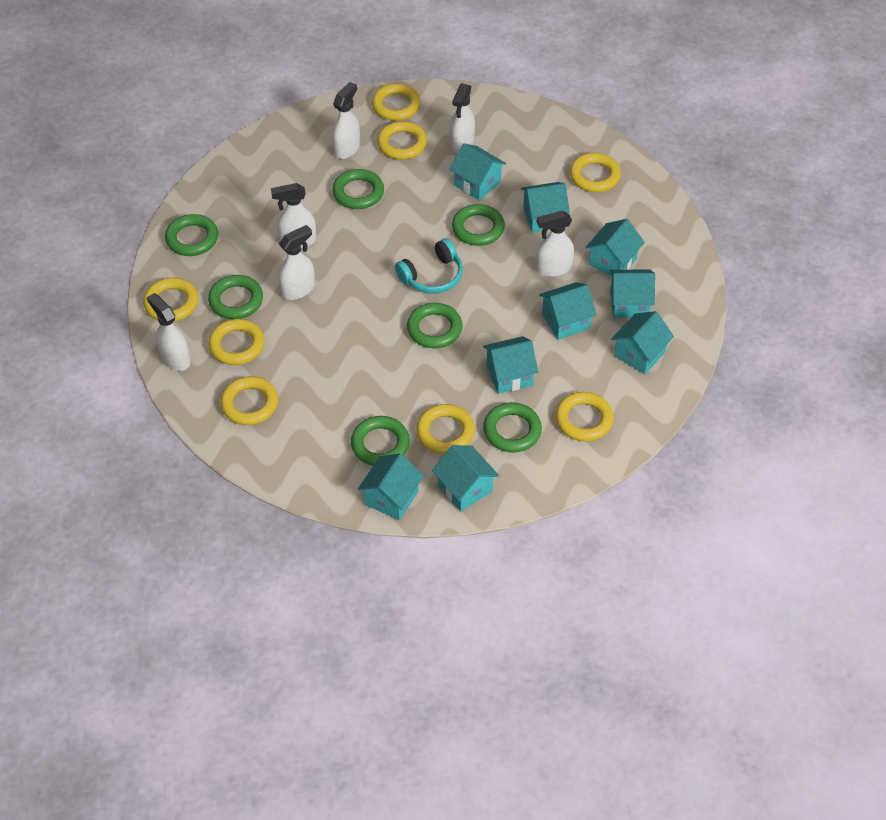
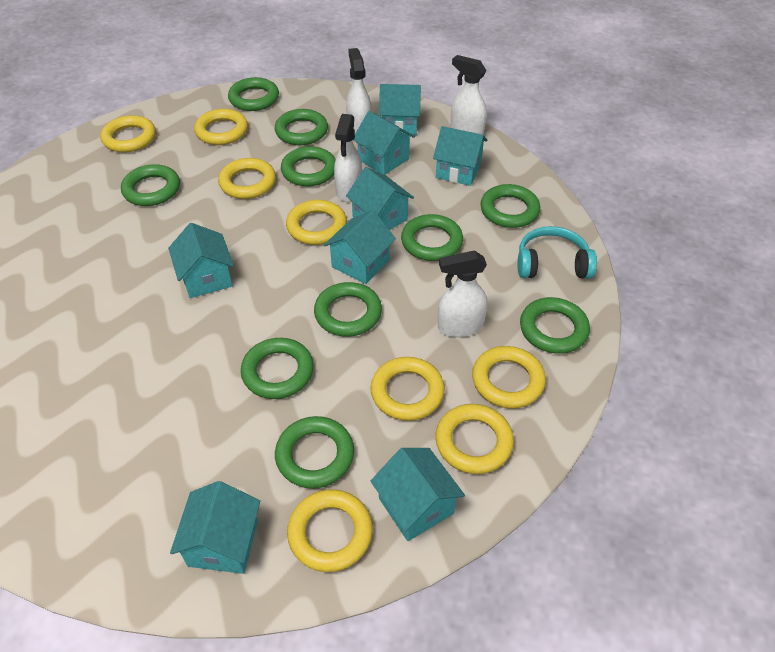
green ring: 7 -> 10
turquoise house: 9 -> 8
white spray bottle: 6 -> 4

